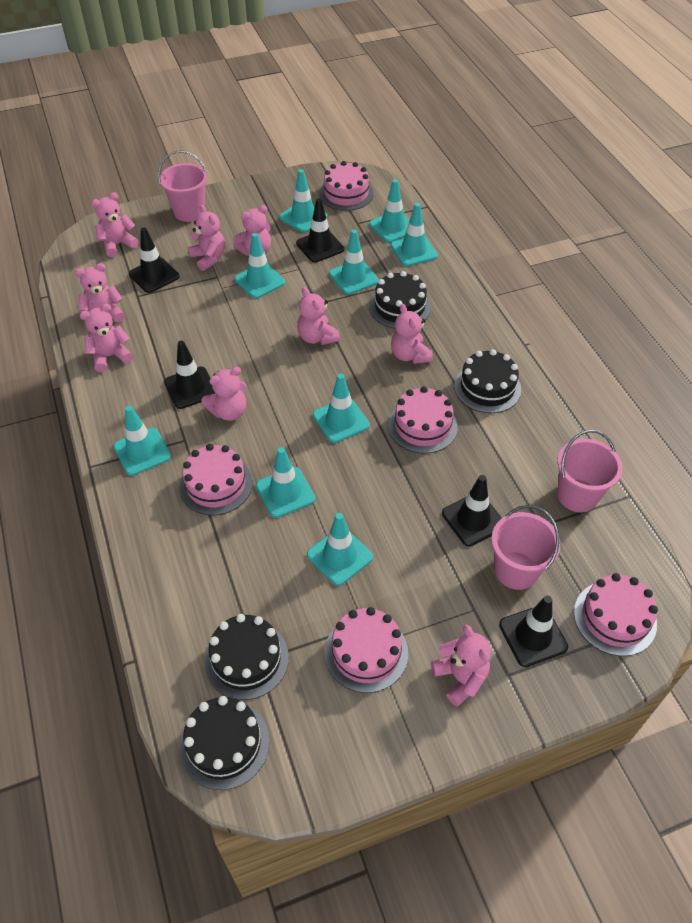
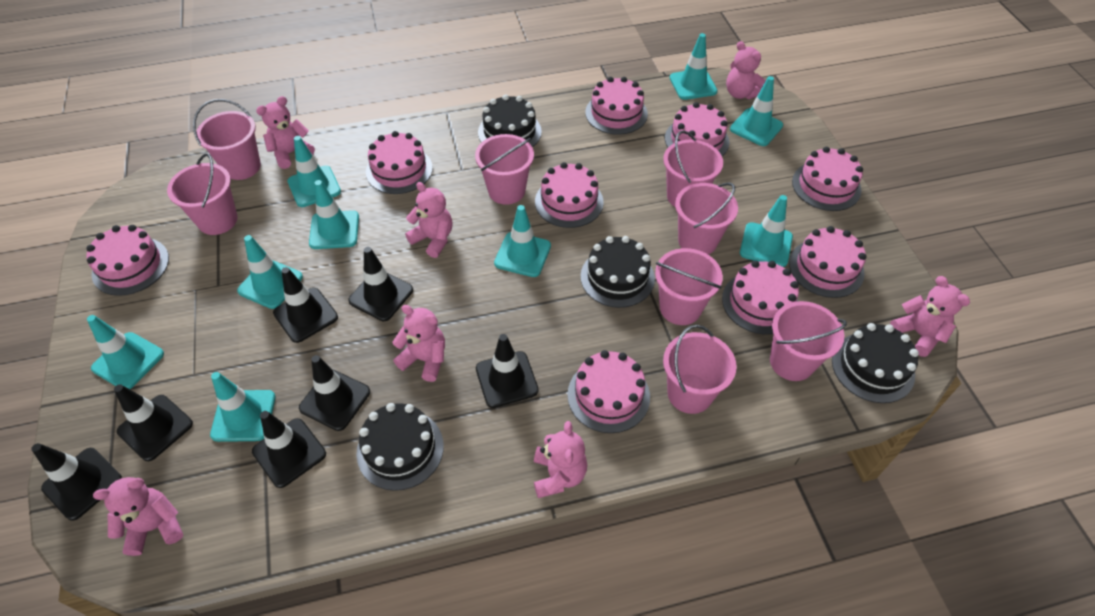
black traffic cone: 5 -> 7
pink bucket: 3 -> 8
pink cake: 5 -> 9
pink teddy bear: 9 -> 7

